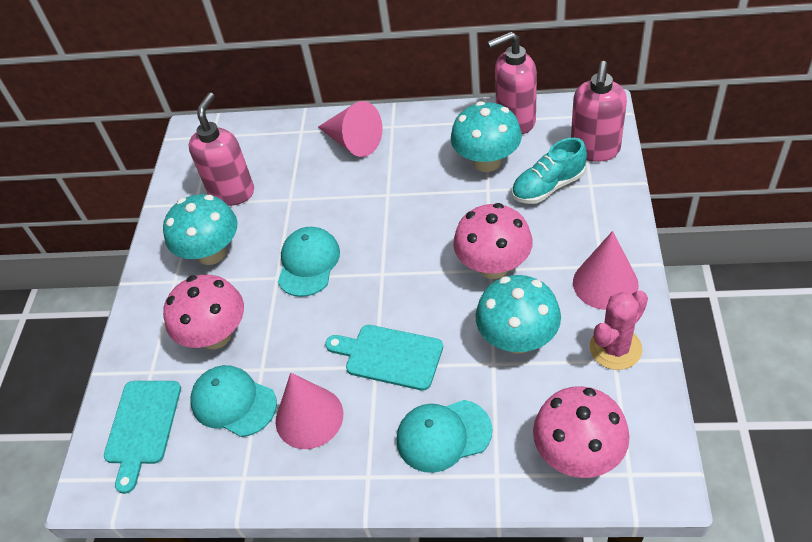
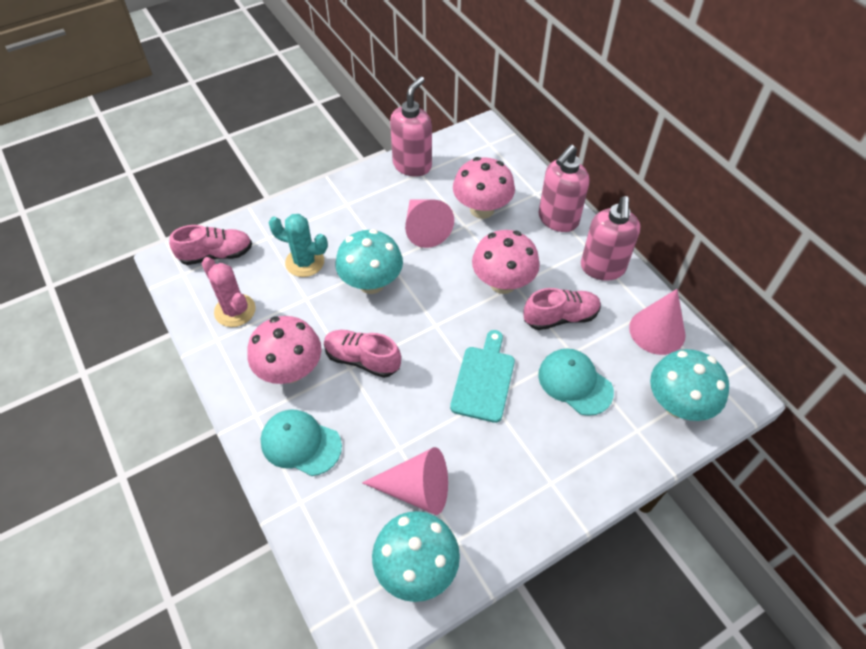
pink shoe: 0 -> 3
turquoise cactus: 0 -> 1
turquoise cap: 3 -> 2
turquoise cutting board: 2 -> 1
turquoise shoe: 1 -> 0

